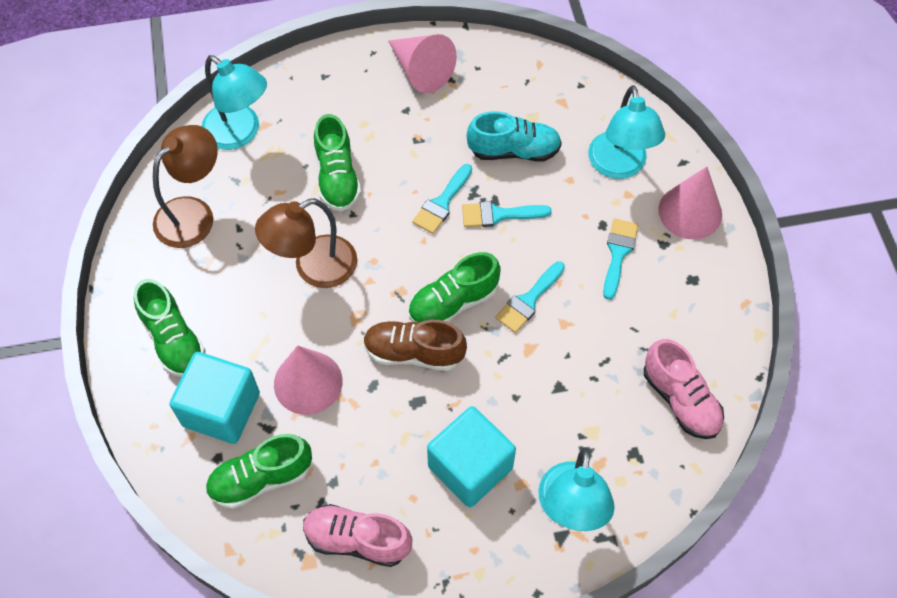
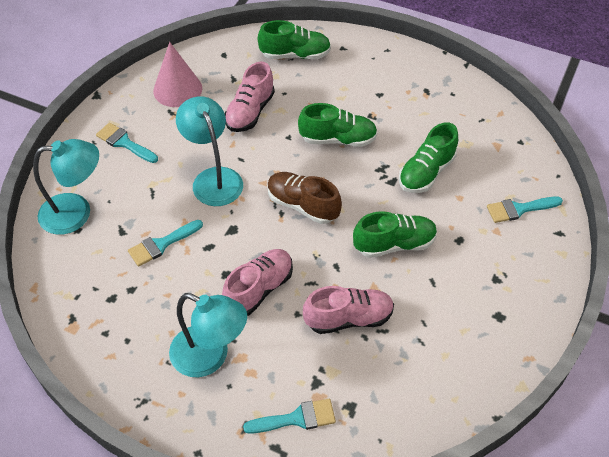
brown lamp: 2 -> 0
pink cone: 3 -> 1
pink shoe: 2 -> 3
turquoise cube: 2 -> 0
turquoise shoe: 1 -> 0

